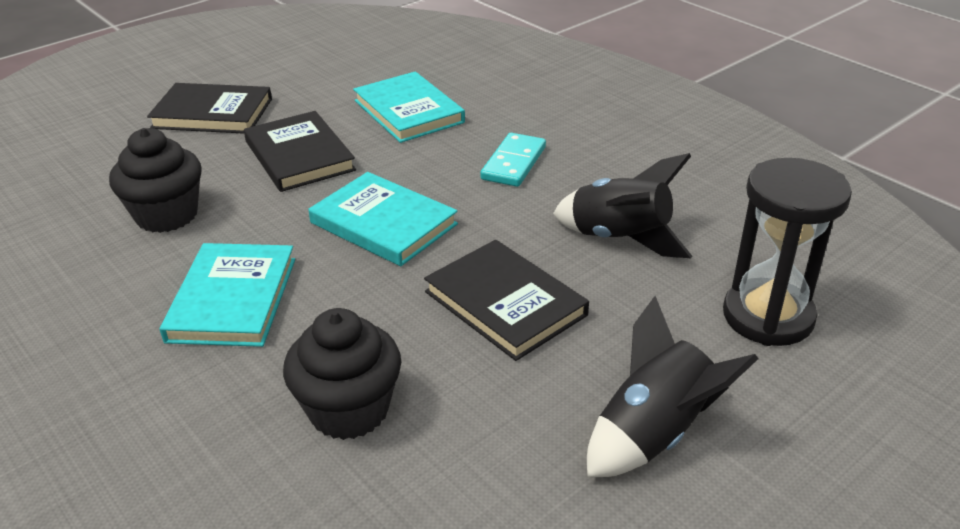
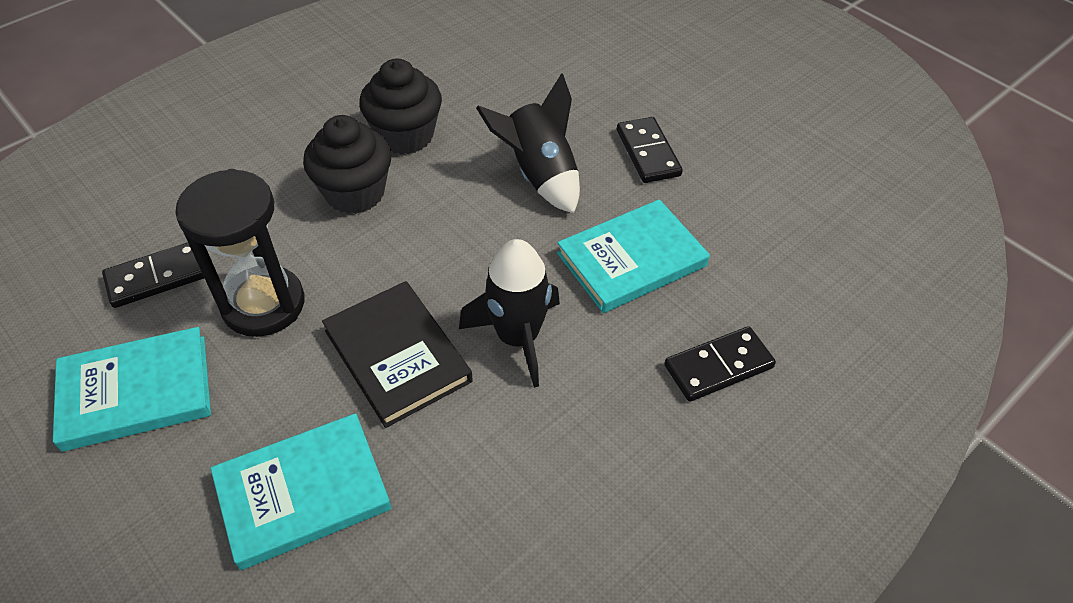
black book: 3 -> 1
black domino: 0 -> 3
turquoise domino: 1 -> 0

